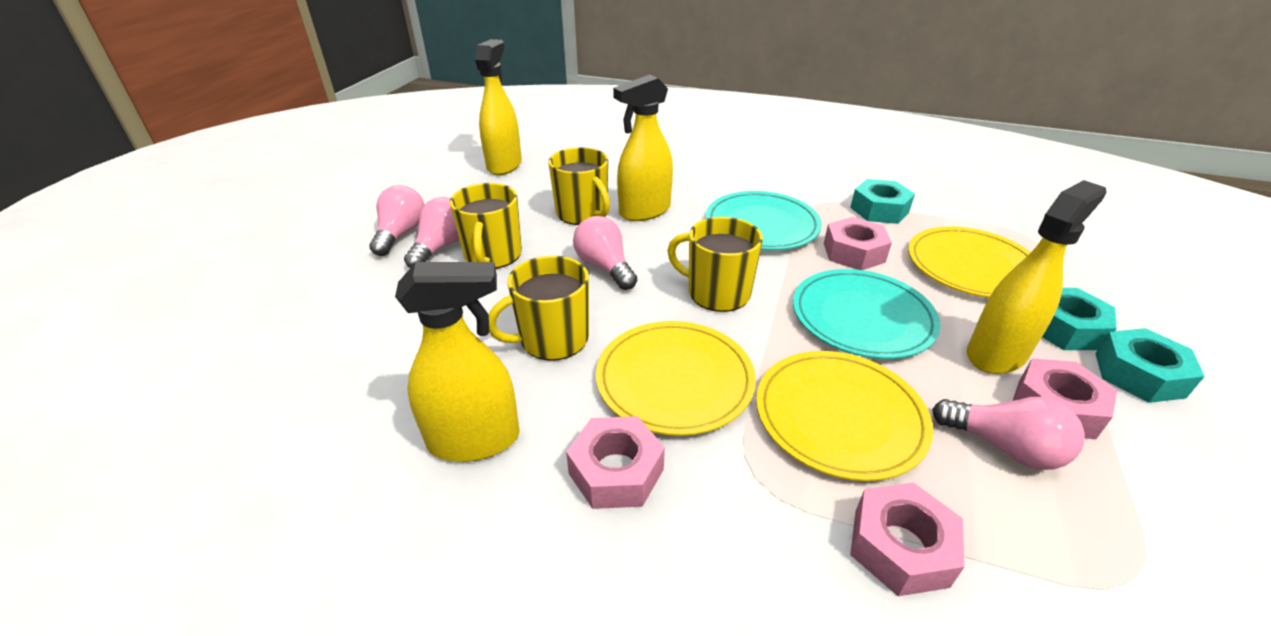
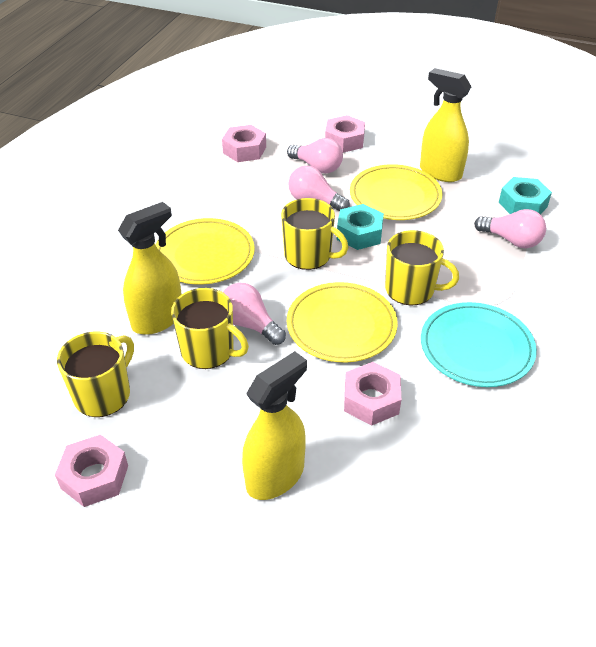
turquoise nut: 3 -> 2
turquoise plate: 2 -> 1
yellow spray bottle: 4 -> 3

